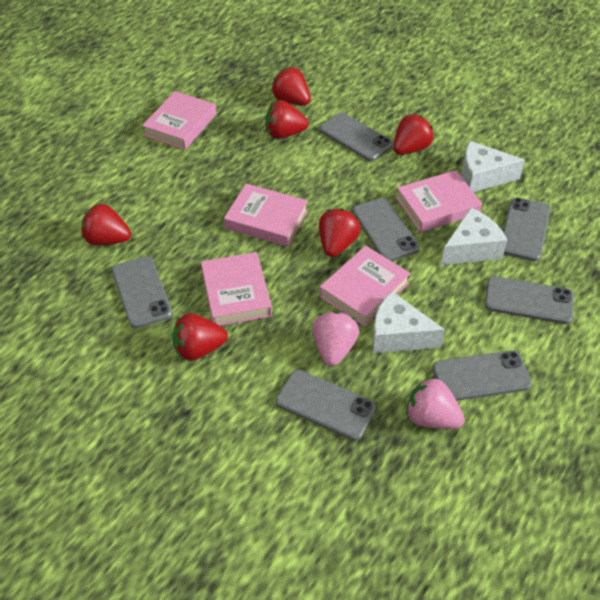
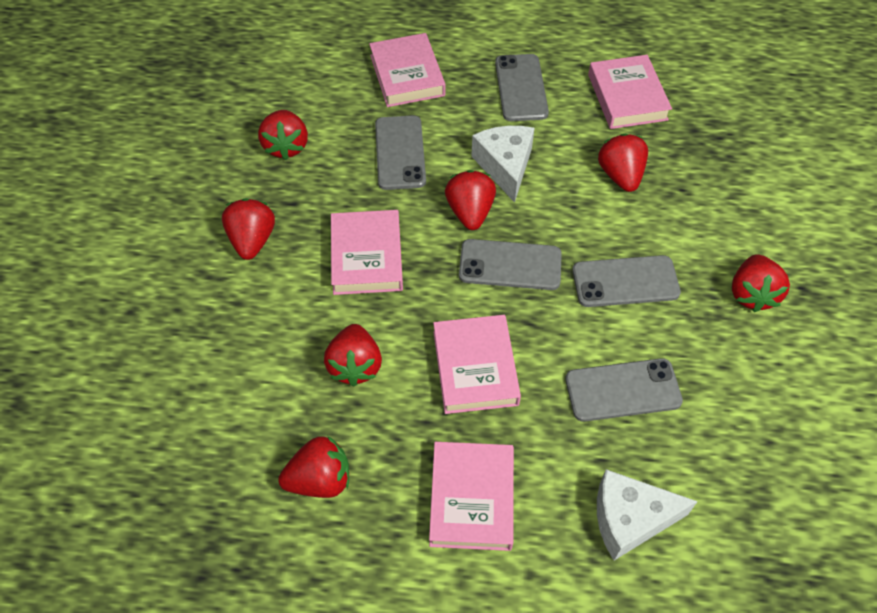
grey phone: 7 -> 5
pink strawberry: 2 -> 0
red strawberry: 6 -> 7
white cheese: 3 -> 2

